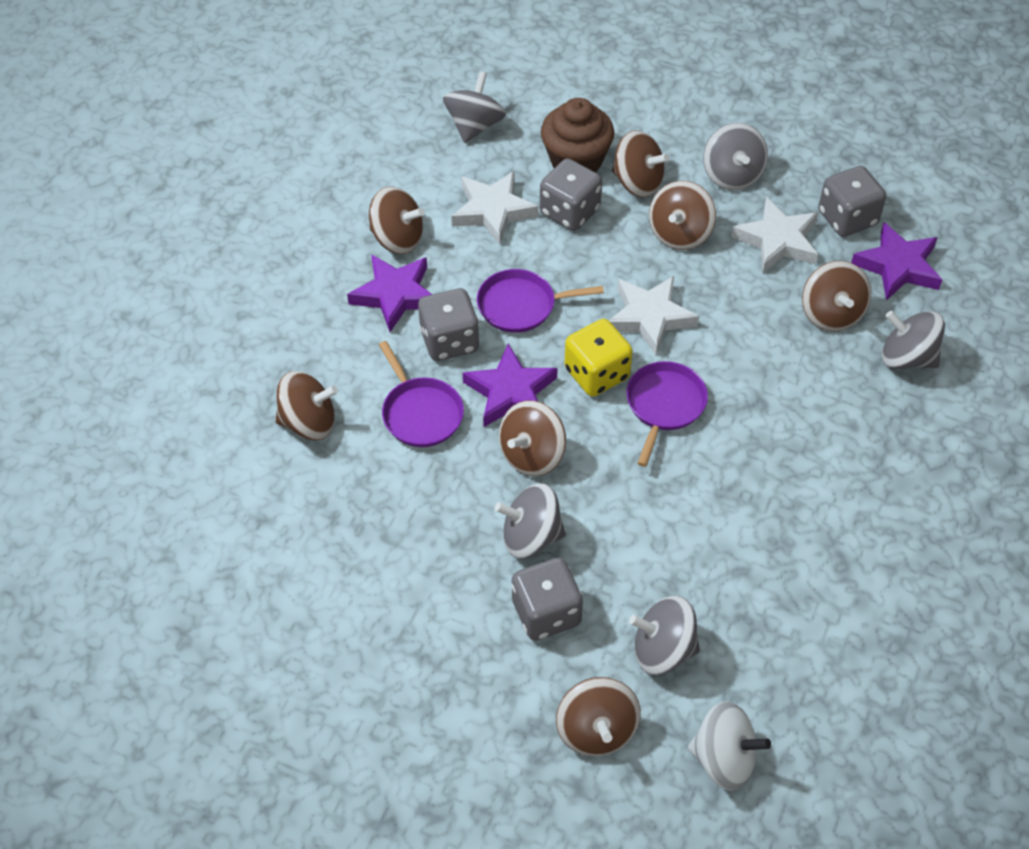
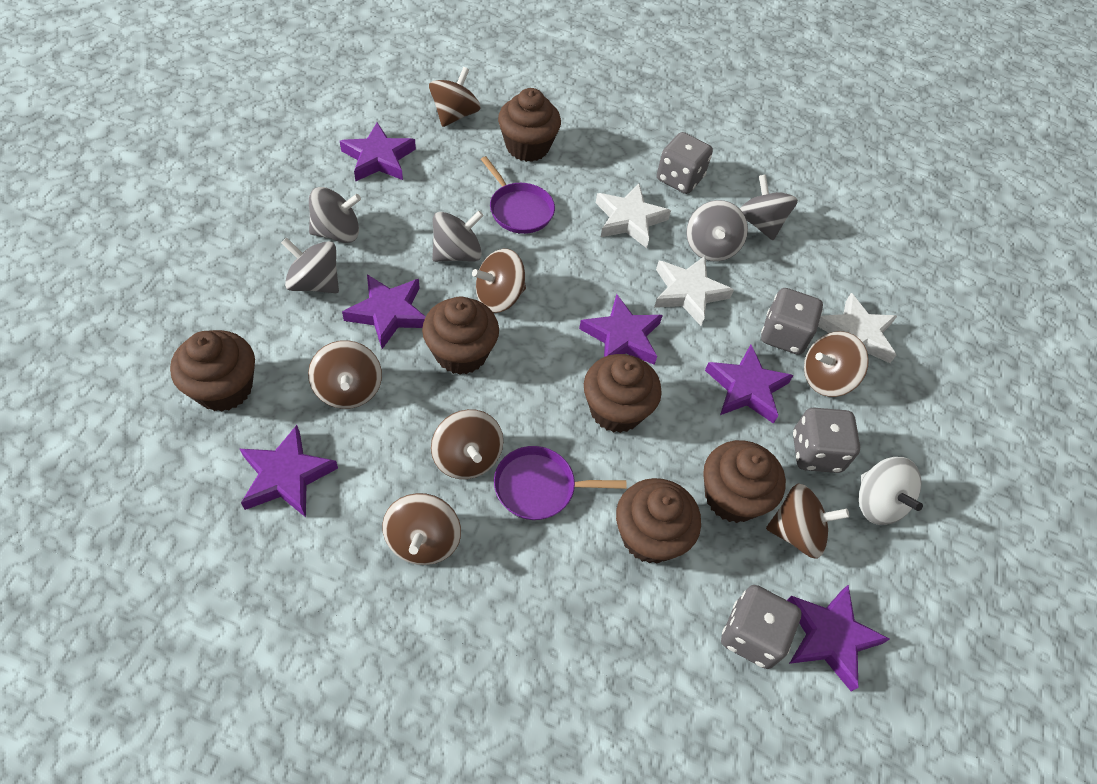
brown cupcake: 1 -> 6
purple pan: 3 -> 2
purple star: 3 -> 6
yellow dice: 1 -> 0

